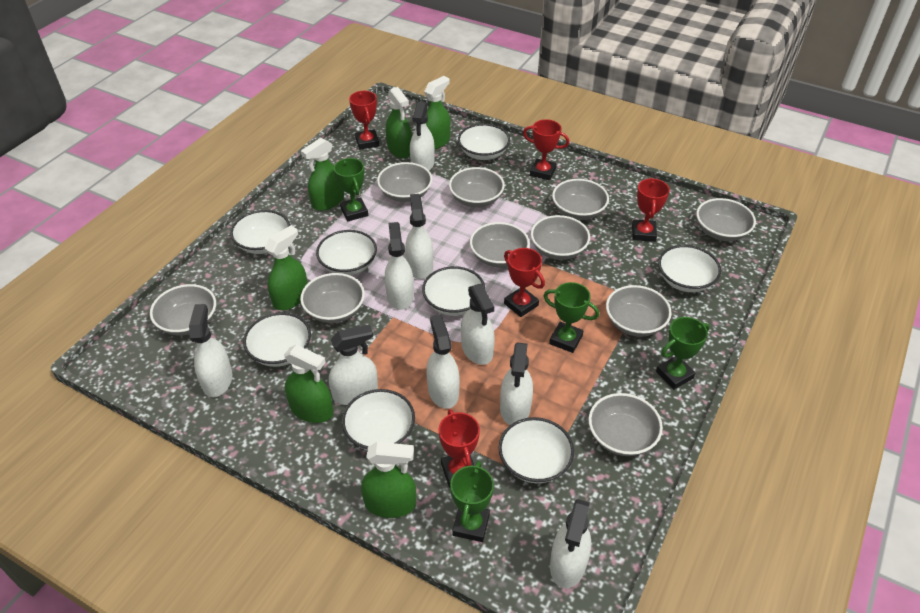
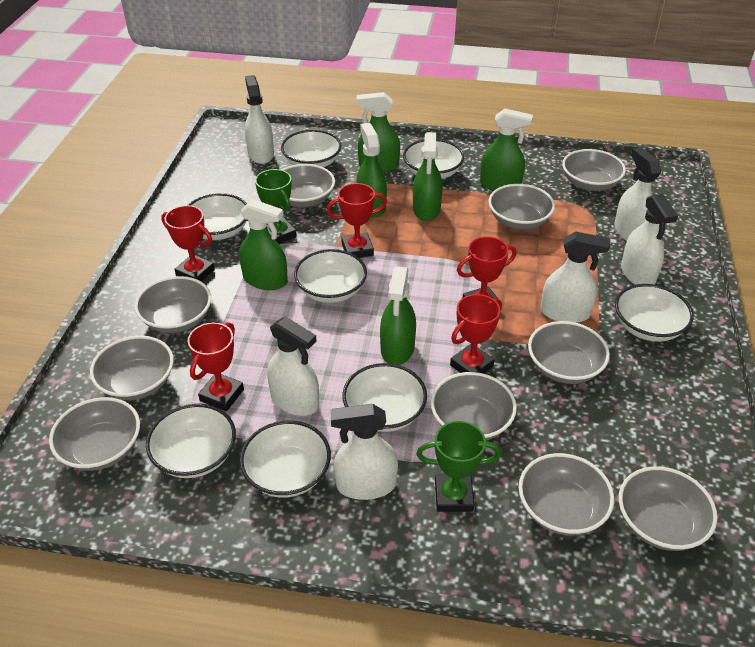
green trophy: 4 -> 2
white spray bottle: 9 -> 6

